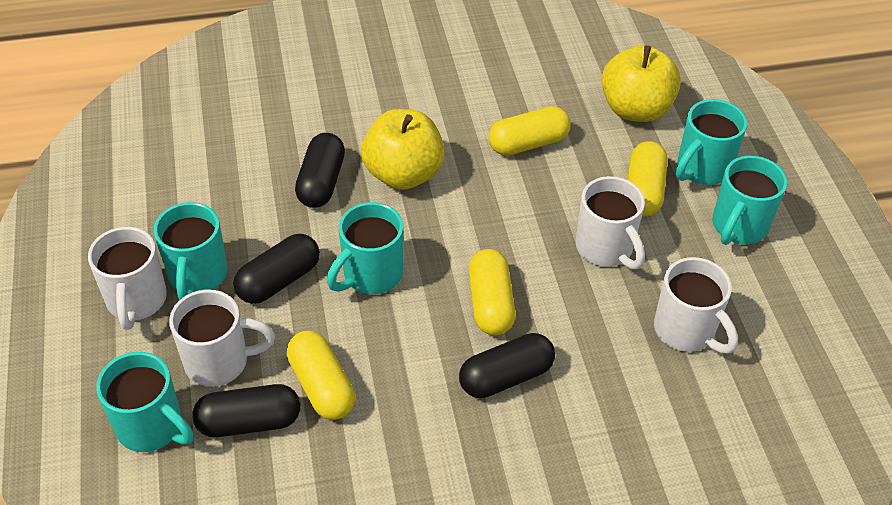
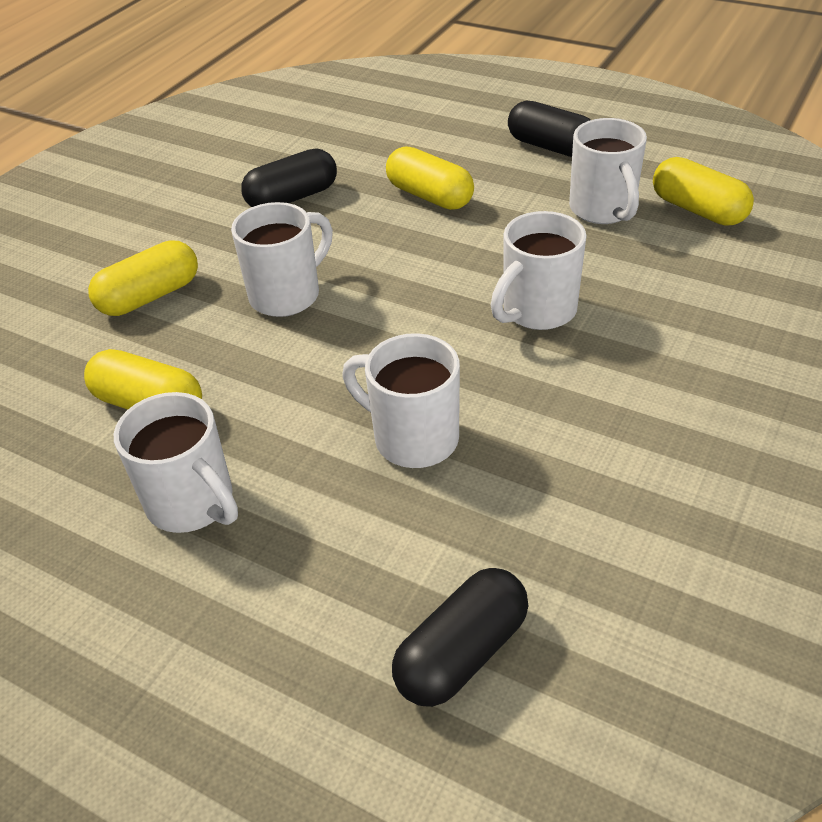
black capsule: 4 -> 3
turquoise mug: 5 -> 0
white mug: 4 -> 5
yellow apple: 2 -> 0

